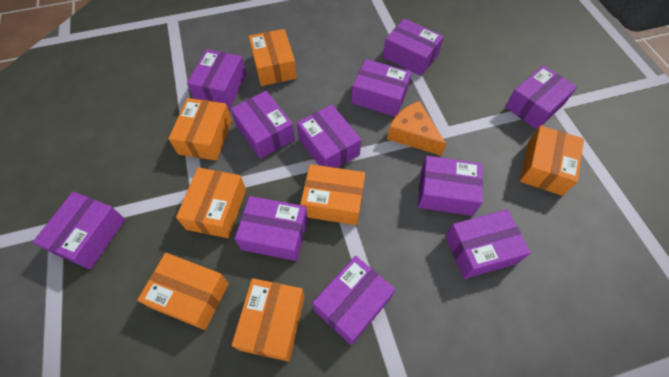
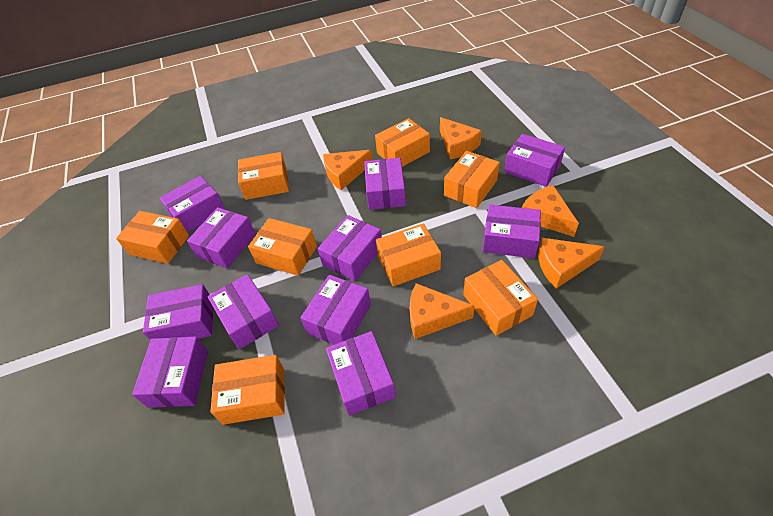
orange box: 7 -> 8
orange cheese: 1 -> 5

